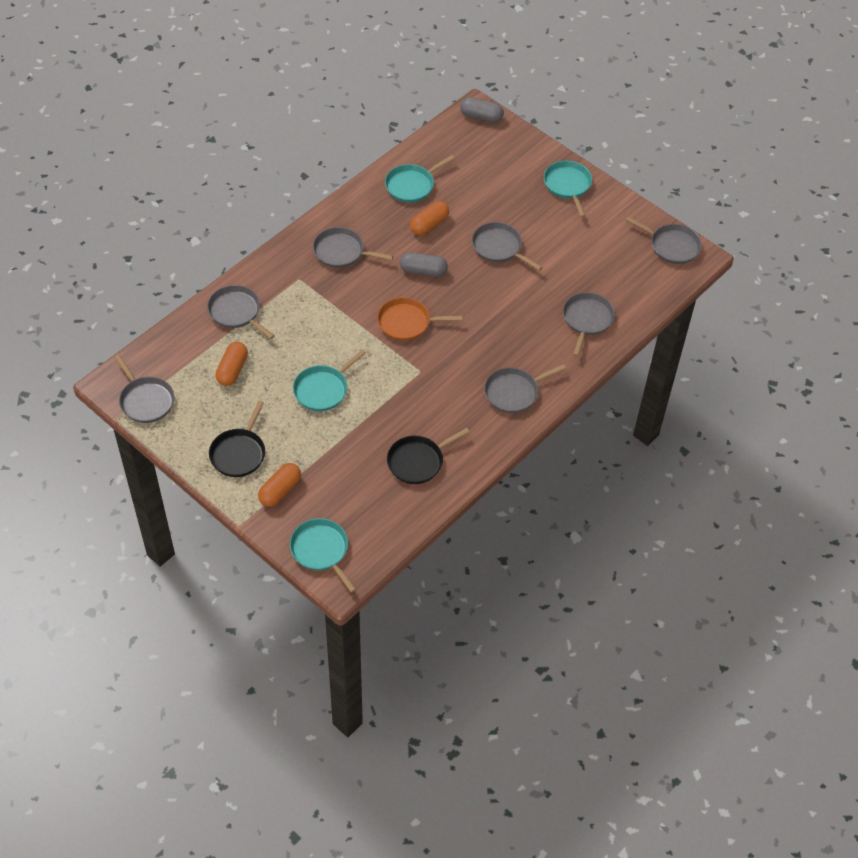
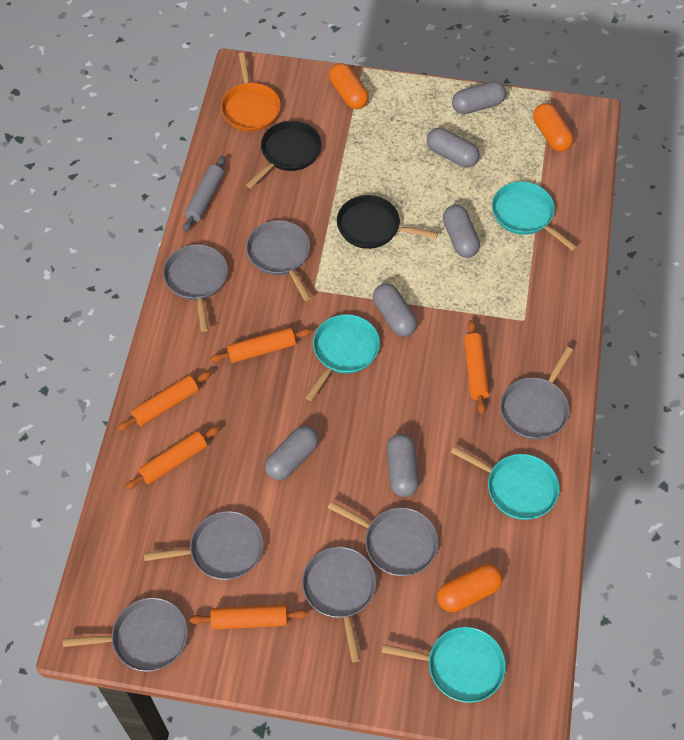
grey capsule: 2 -> 6
grey rolling pin: 0 -> 1
orange rolling pin: 0 -> 5

